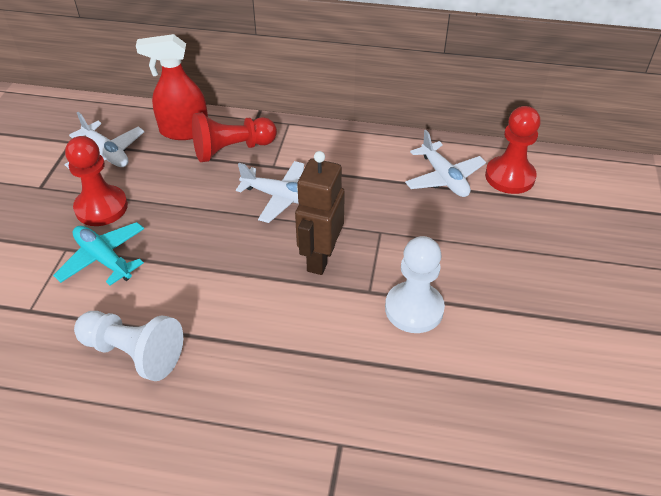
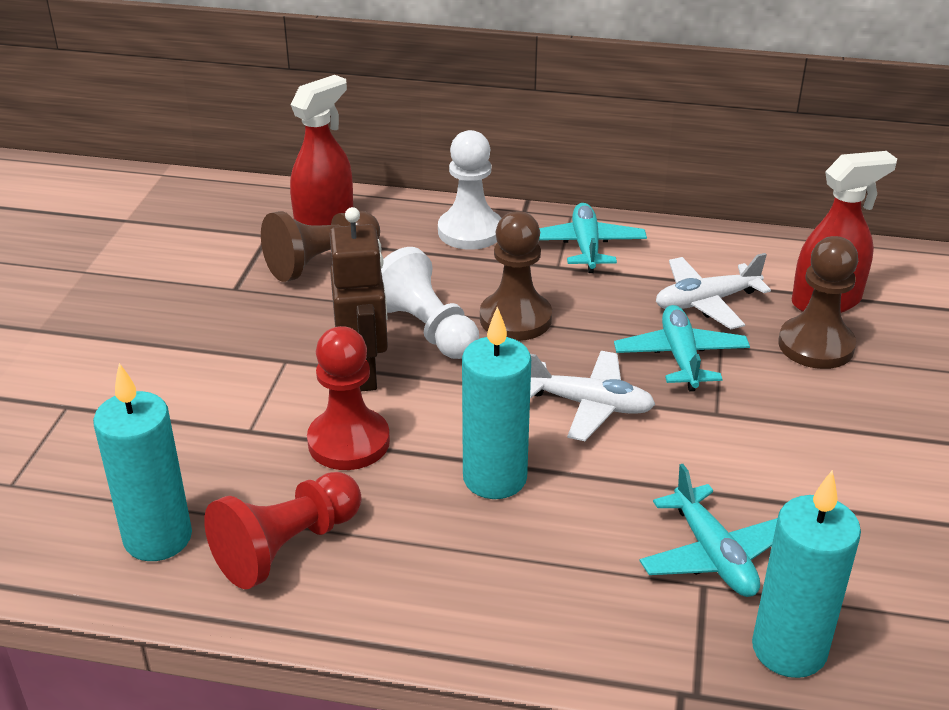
brown pawn: 0 -> 3
red pawn: 3 -> 2
red spray bottle: 1 -> 2
turquoise candle: 0 -> 3
turquoise plane: 1 -> 3
white plane: 3 -> 2

